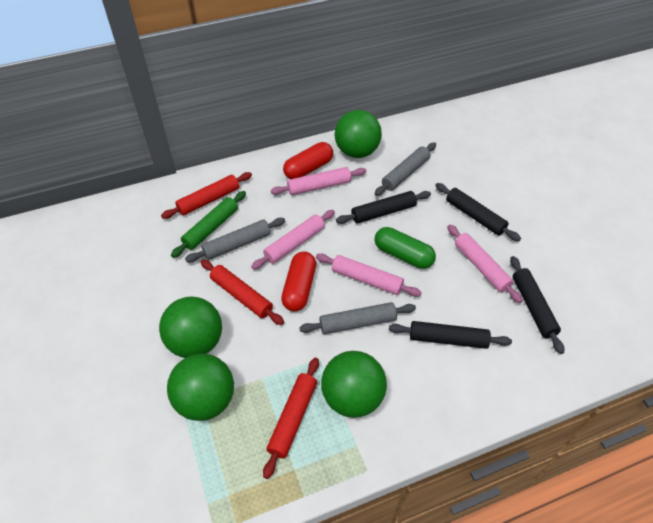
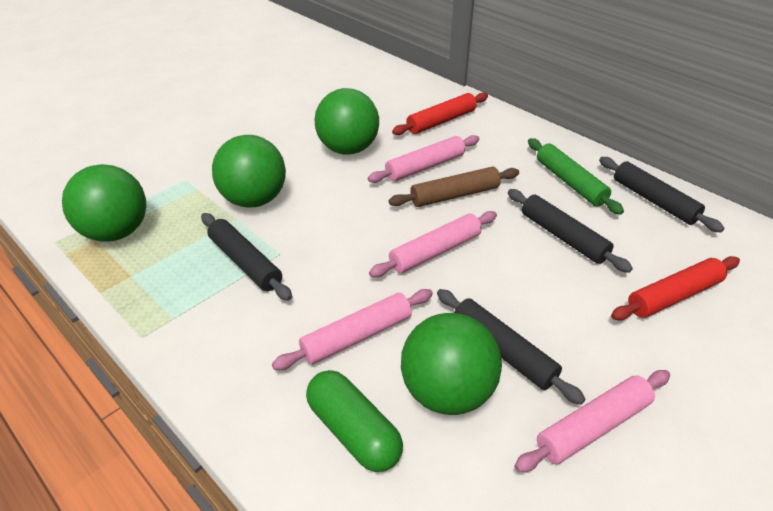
brown rolling pin: 0 -> 1
grey rolling pin: 3 -> 0
red capsule: 2 -> 0
red rolling pin: 3 -> 2

